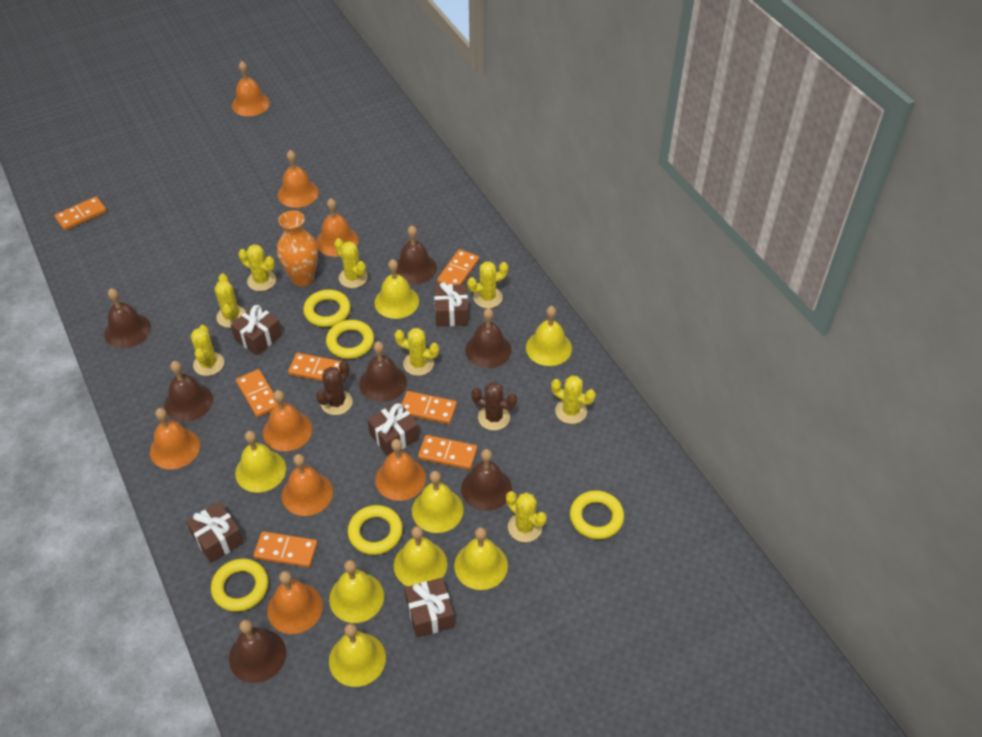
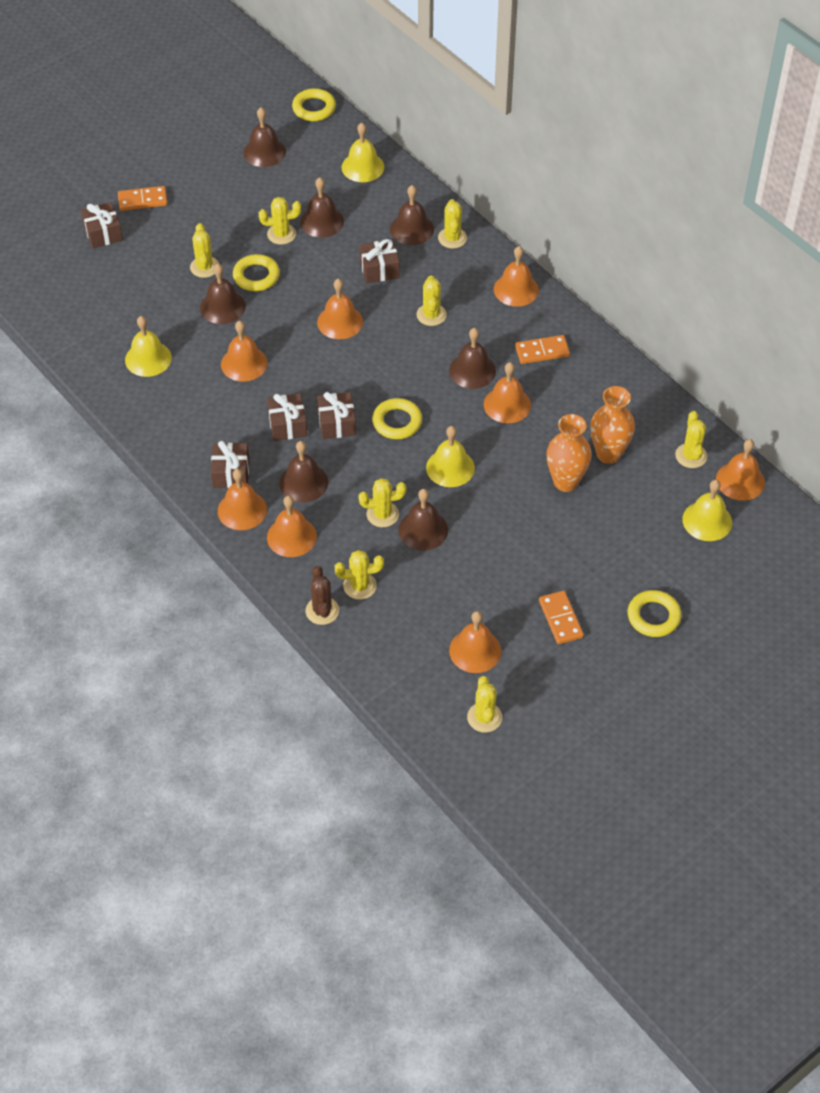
brown cactus: 2 -> 1
orange domino: 7 -> 3
orange vase: 1 -> 2
yellow bell: 8 -> 4
yellow ring: 5 -> 4

